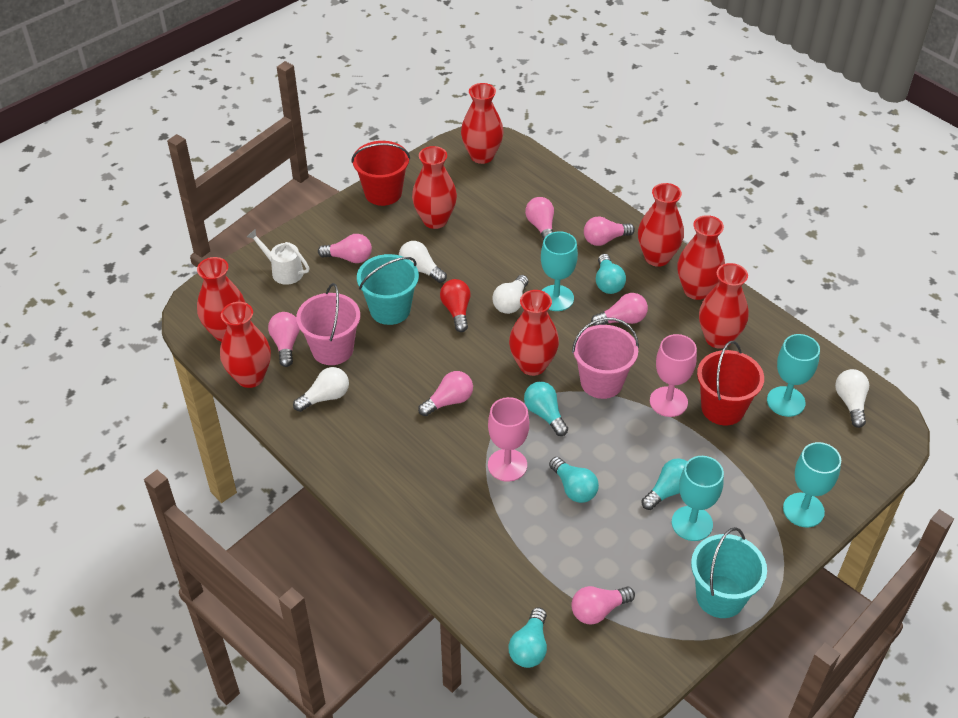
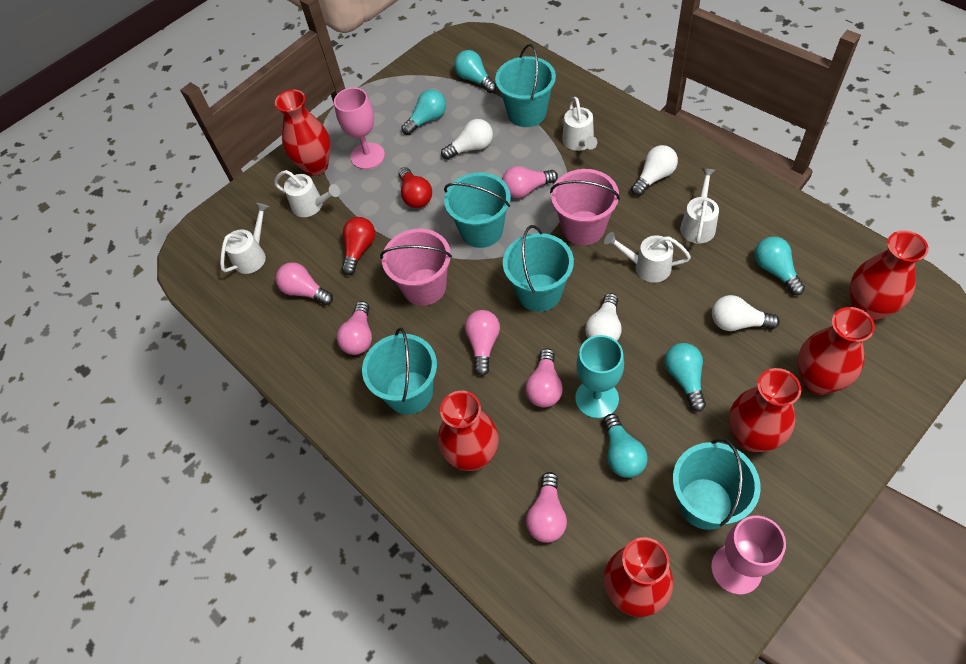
pink light bulb: 7 -> 6
red bucket: 2 -> 0
red light bulb: 1 -> 2
red vase: 8 -> 6
turquoise bucket: 2 -> 5
turquoise goblet: 4 -> 1
white watering can: 1 -> 5

